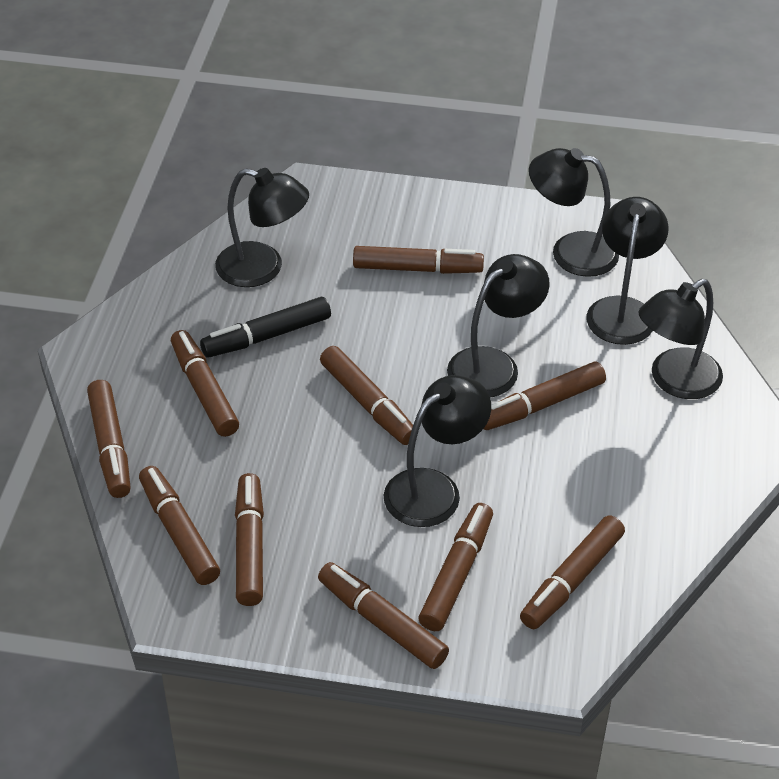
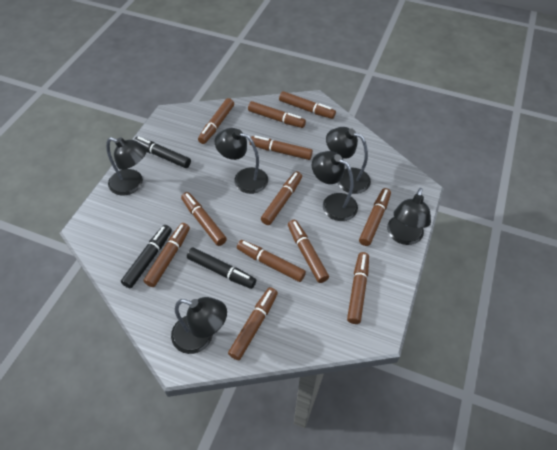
black marker: 1 -> 3
brown marker: 10 -> 12

